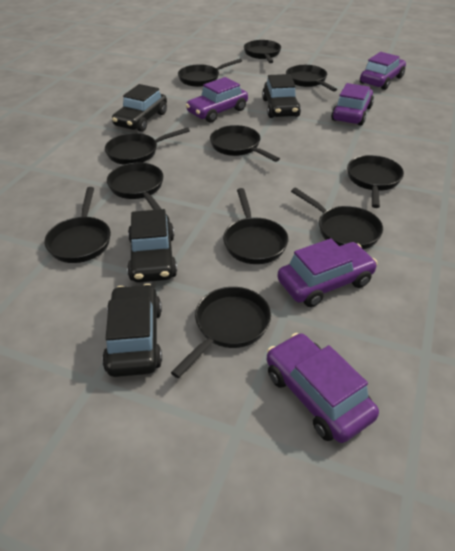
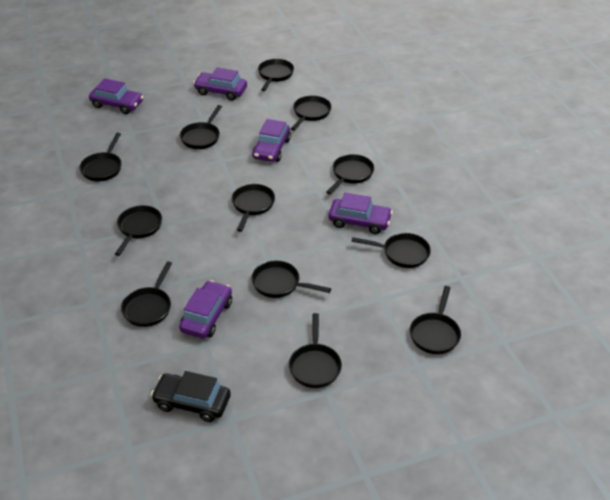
black car: 4 -> 1
black pan: 11 -> 12

